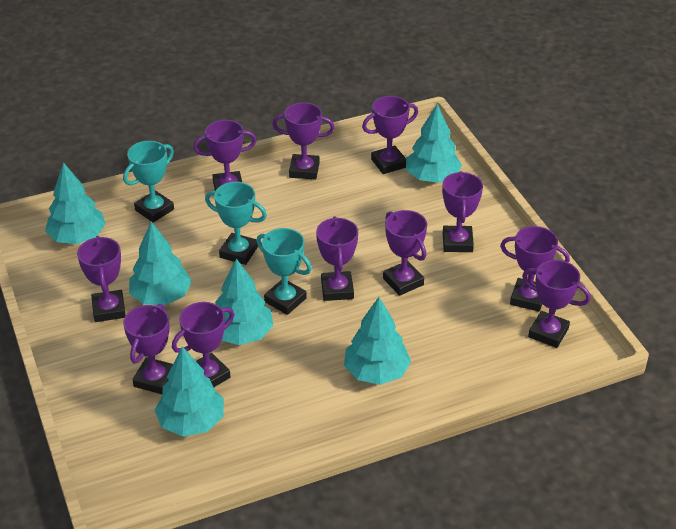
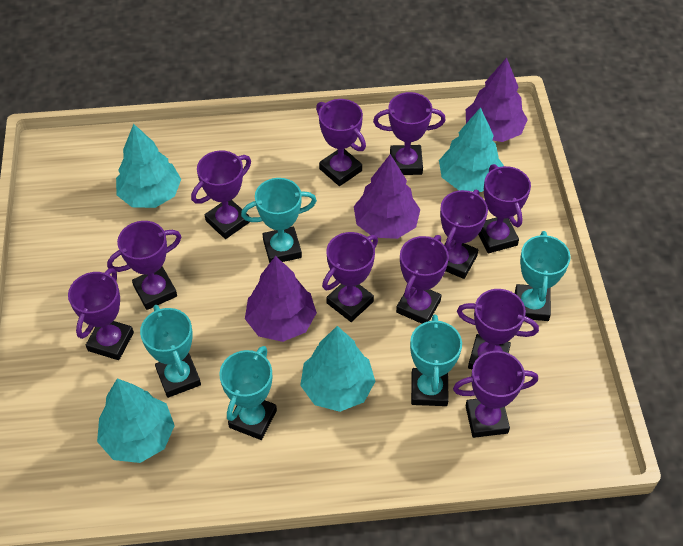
purple tree: 0 -> 3
turquoise tree: 6 -> 4
turquoise trophy: 3 -> 5

